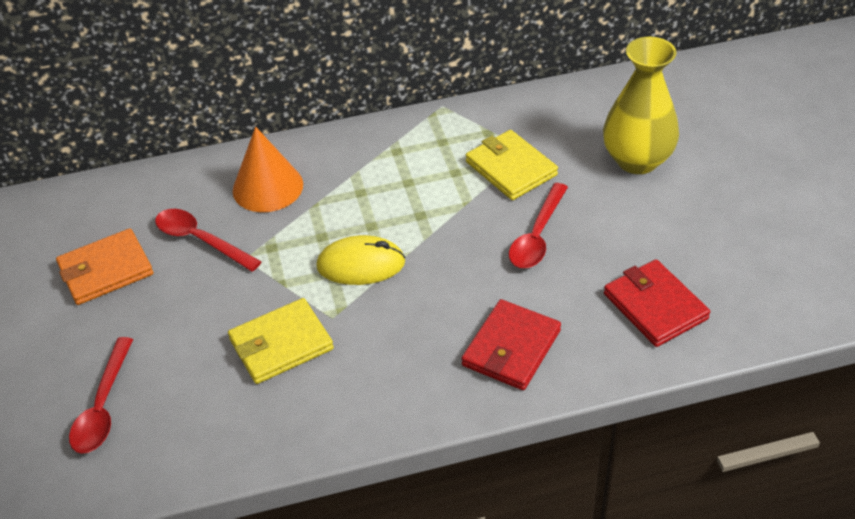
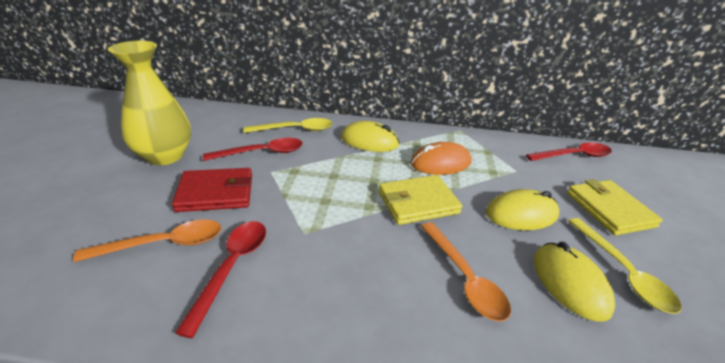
orange cone: 1 -> 0
orange mouse: 0 -> 1
orange spoon: 0 -> 2
orange wallet: 1 -> 0
red wallet: 2 -> 1
yellow mouse: 1 -> 3
yellow spoon: 0 -> 2

